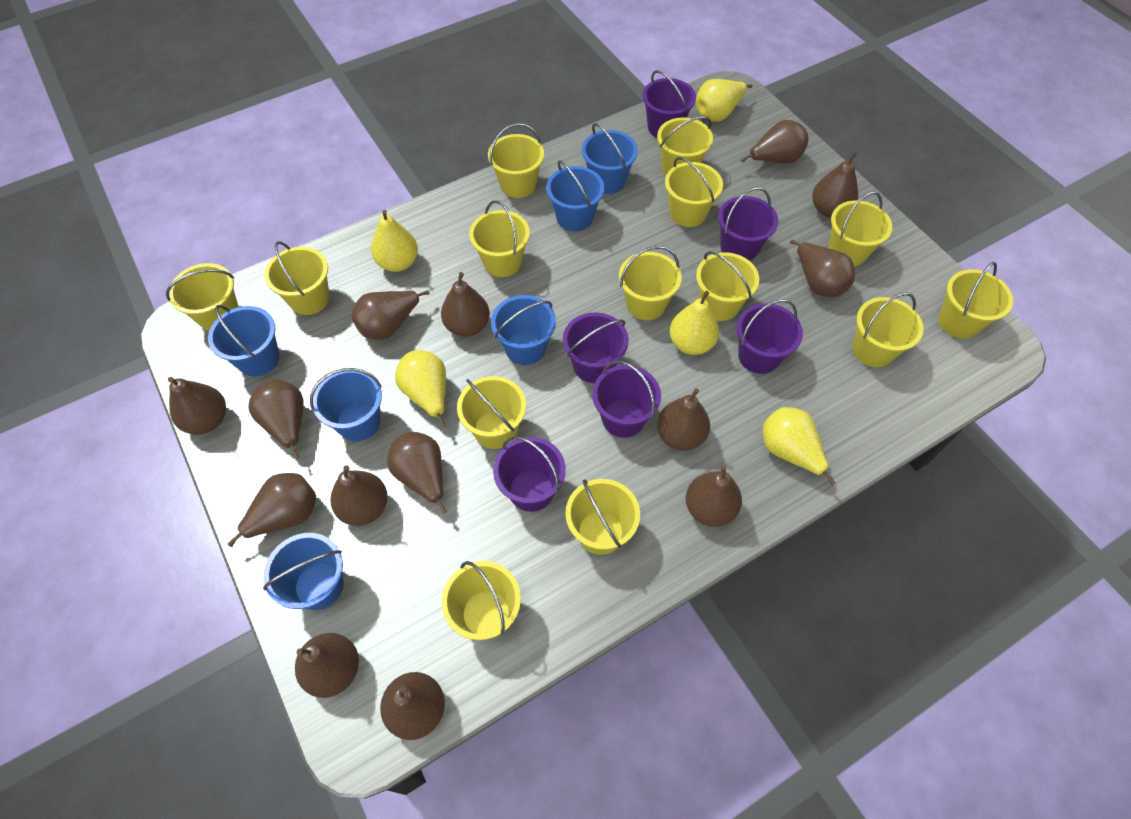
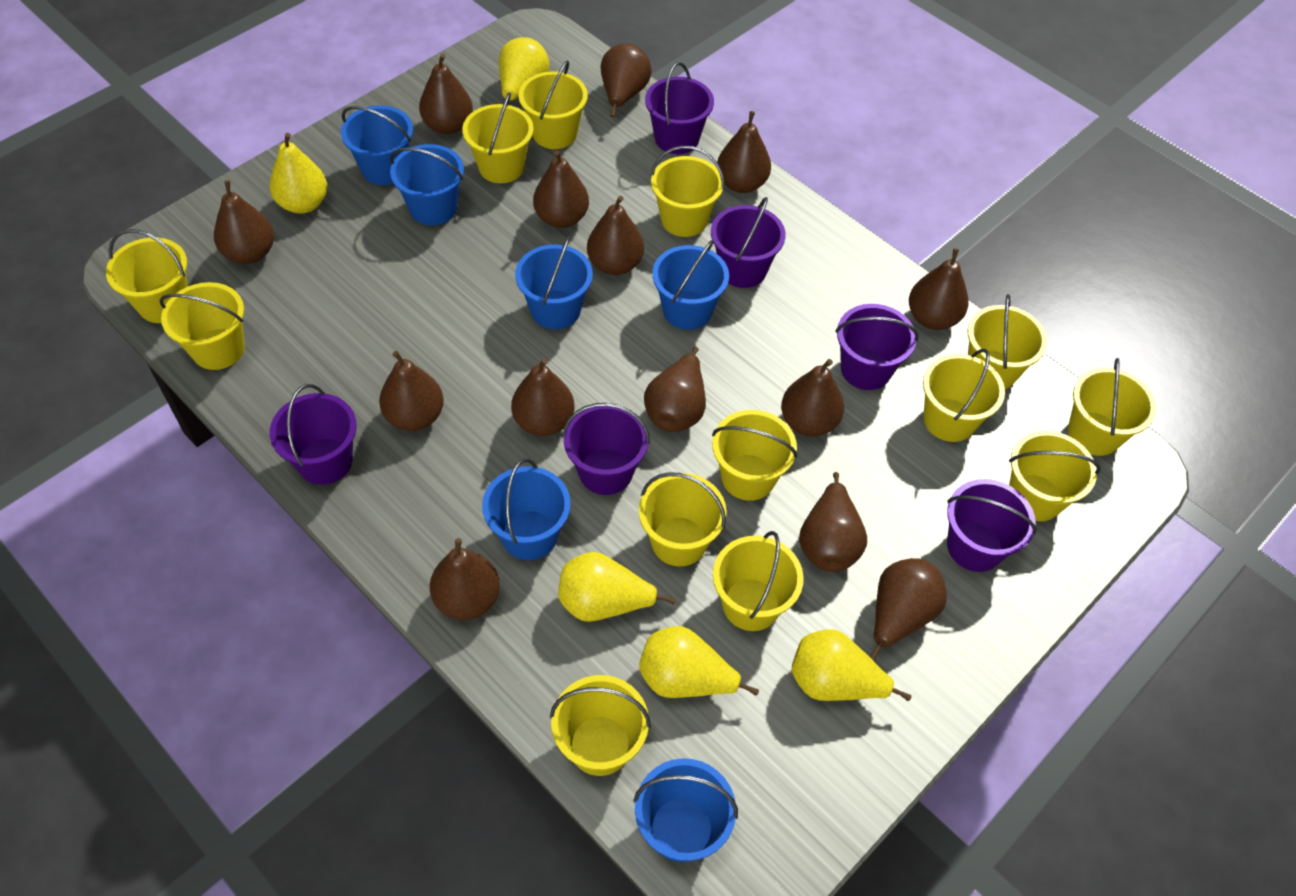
yellow bucket: 14 -> 13

